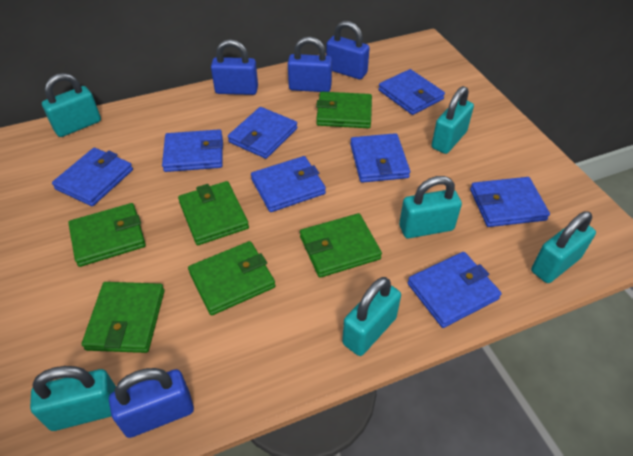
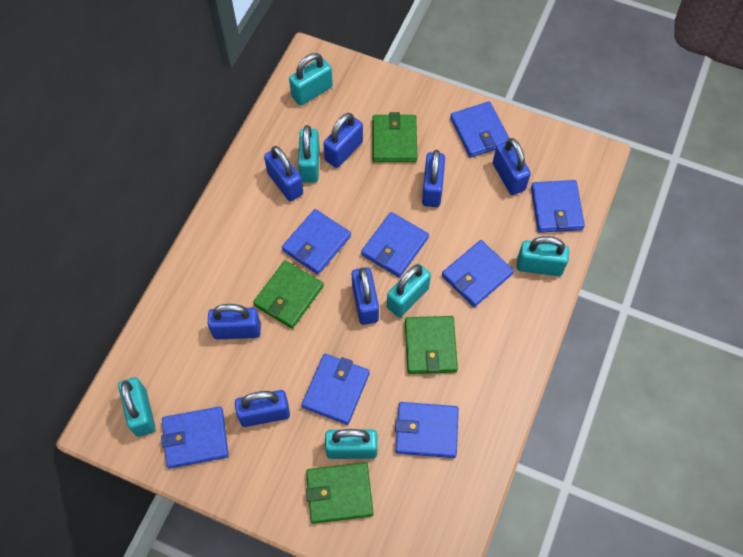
blue padlock: 4 -> 7
green wallet: 6 -> 4

